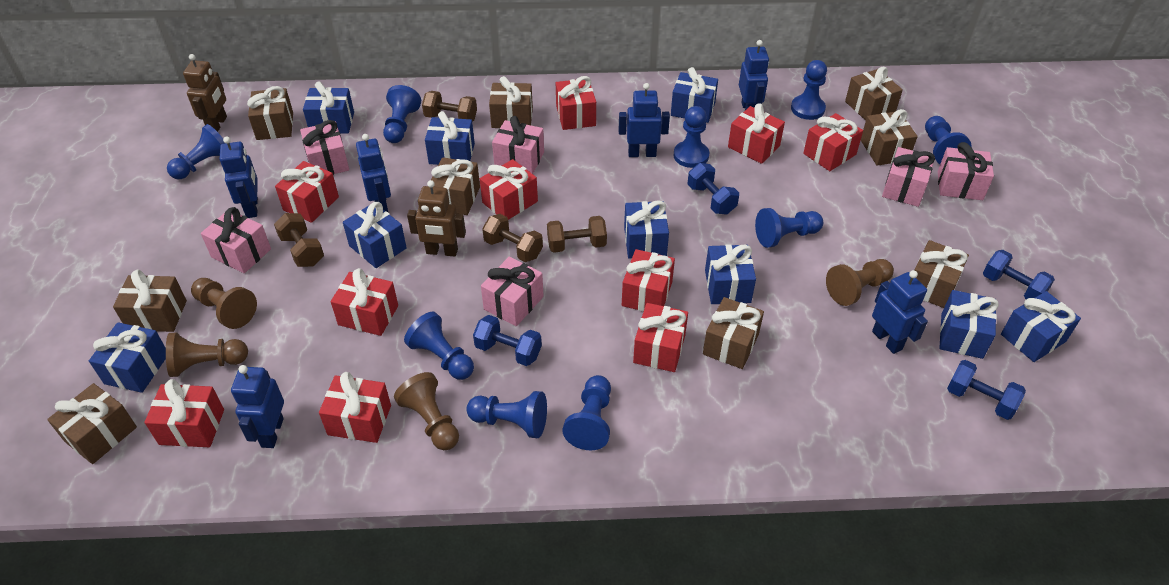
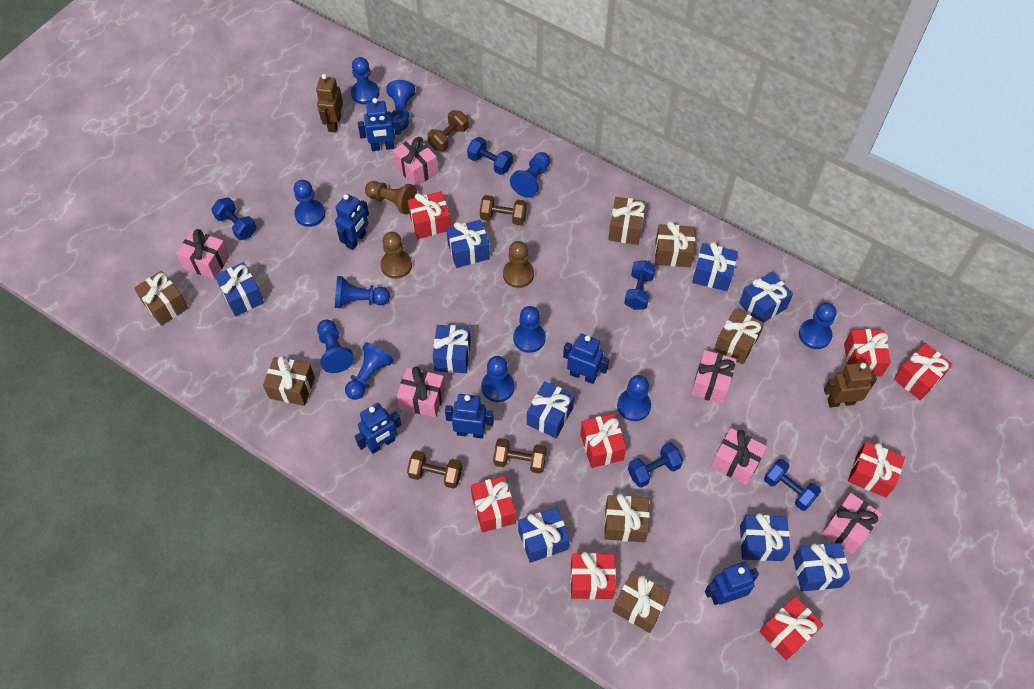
blue dumbbell: 4 -> 5
blue pawn: 9 -> 11
brown gift: 9 -> 7
brown pawn: 4 -> 3
red gift: 10 -> 8

